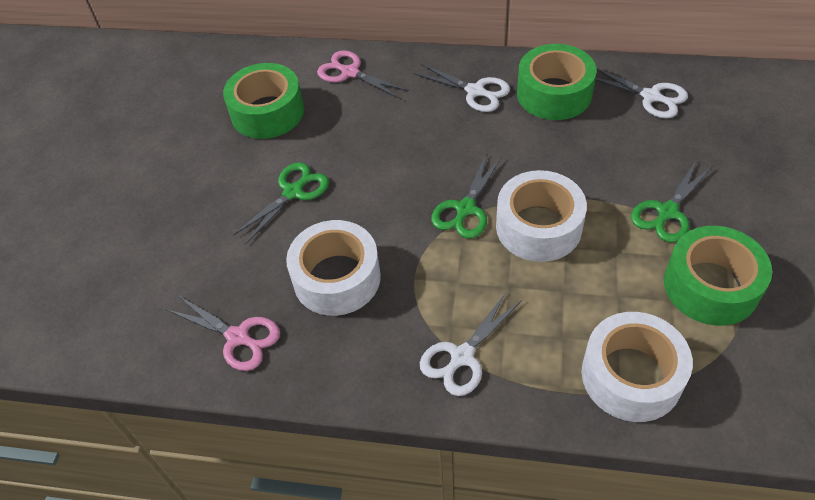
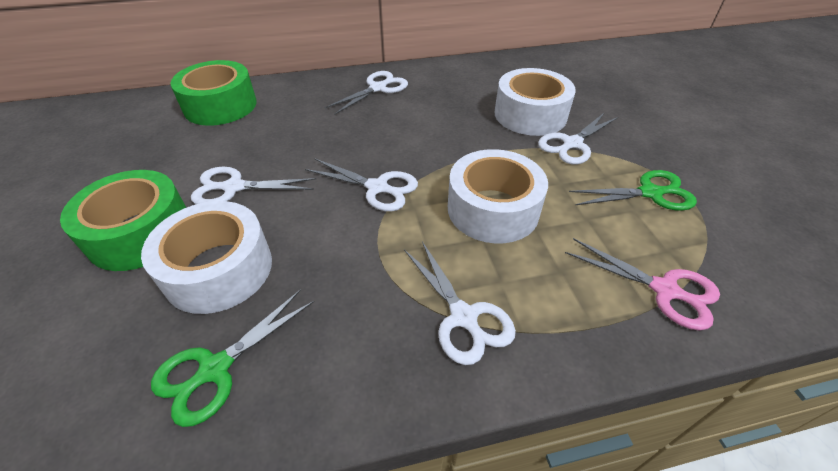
green scissors: 3 -> 2
green tape: 3 -> 2
pink scissors: 2 -> 1
white scissors: 3 -> 5

